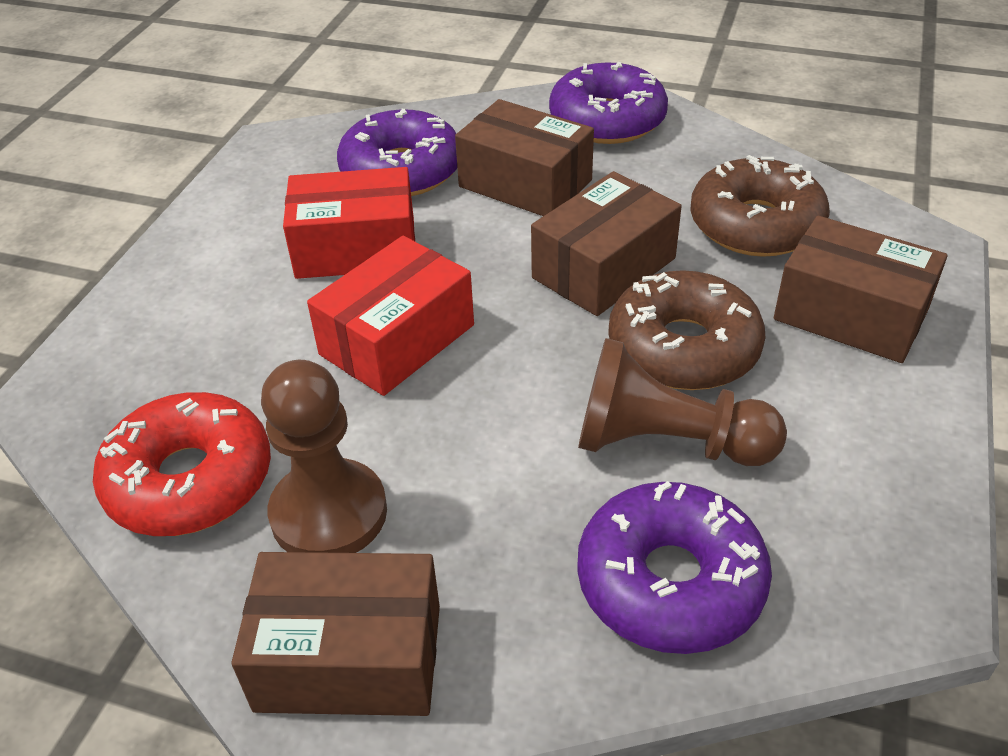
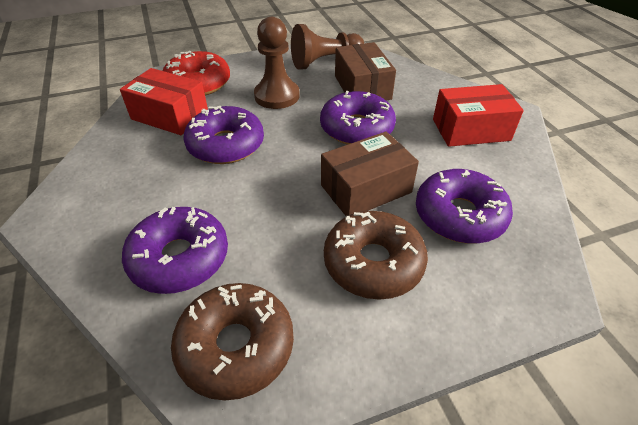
brown box: 4 -> 2
purple donut: 3 -> 4

